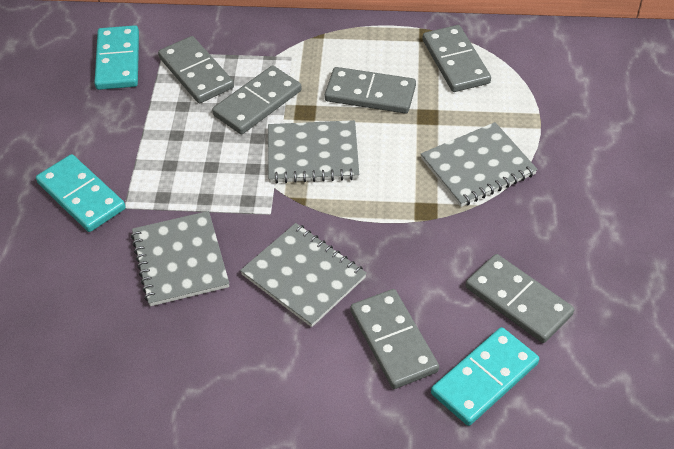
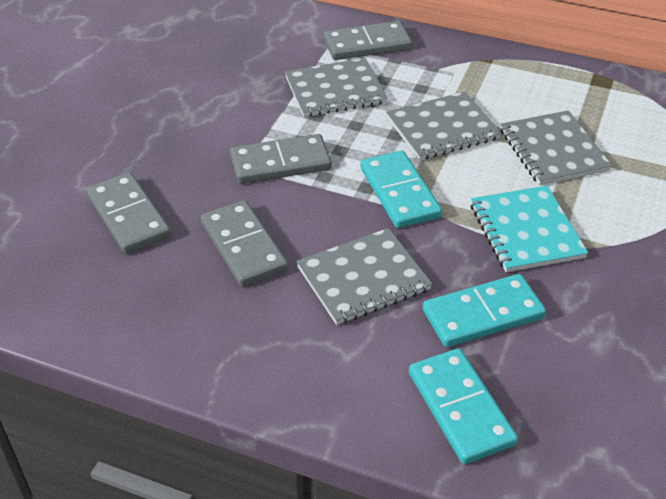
grey domino: 6 -> 4
turquoise notebook: 0 -> 1

